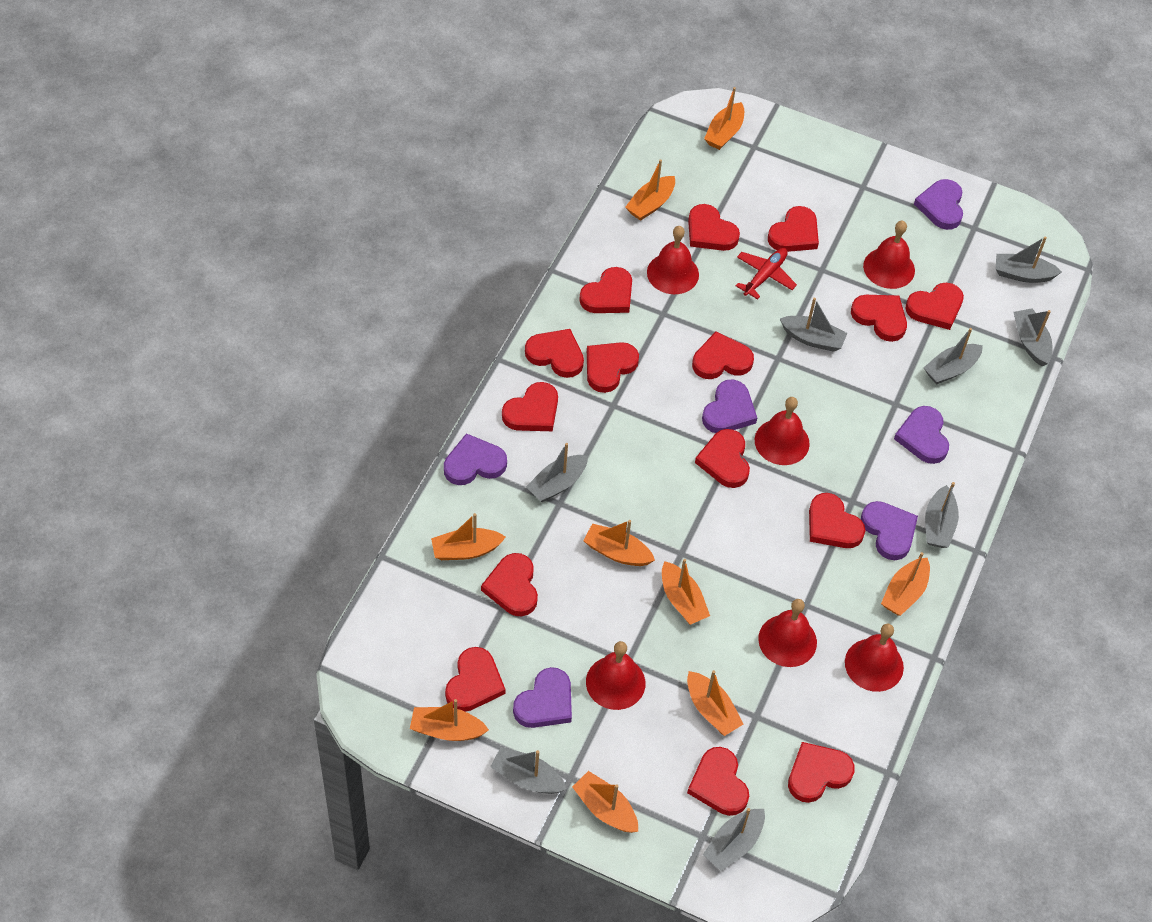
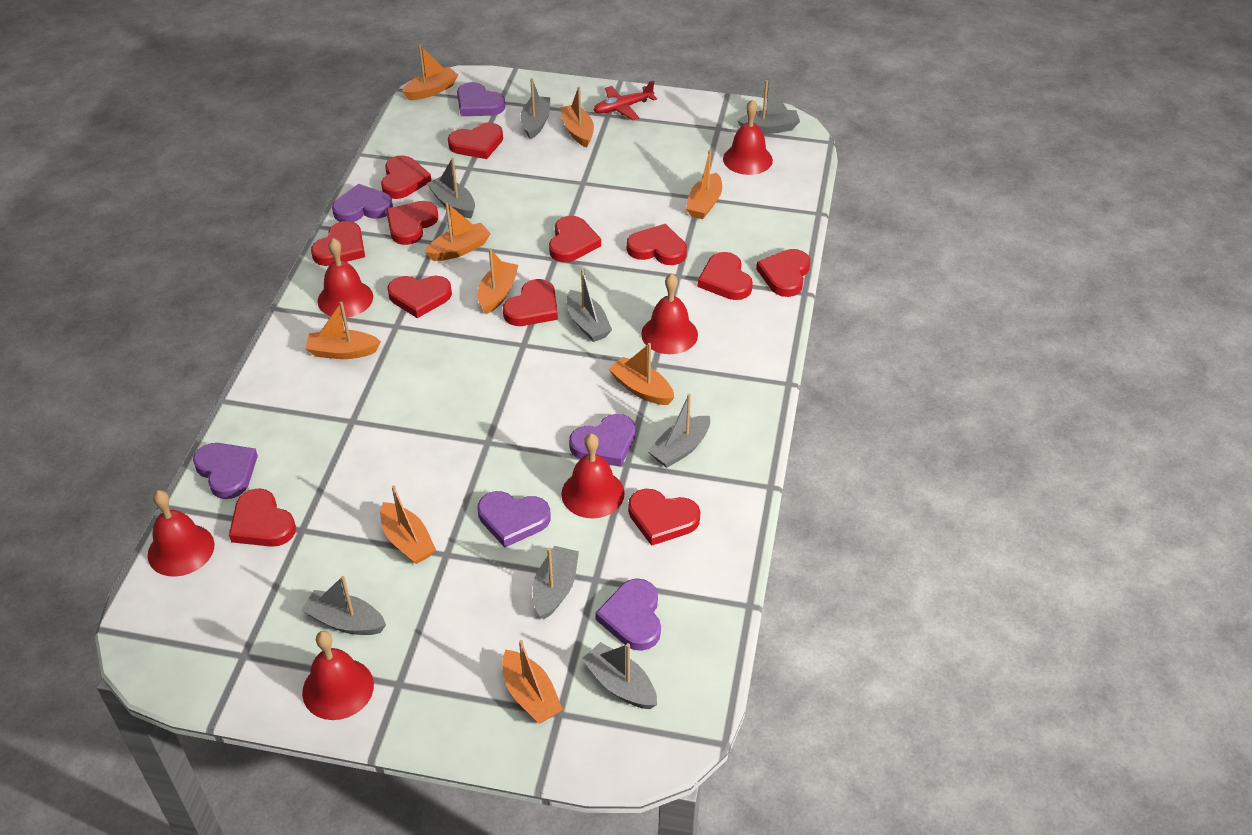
red heart: 15 -> 12

